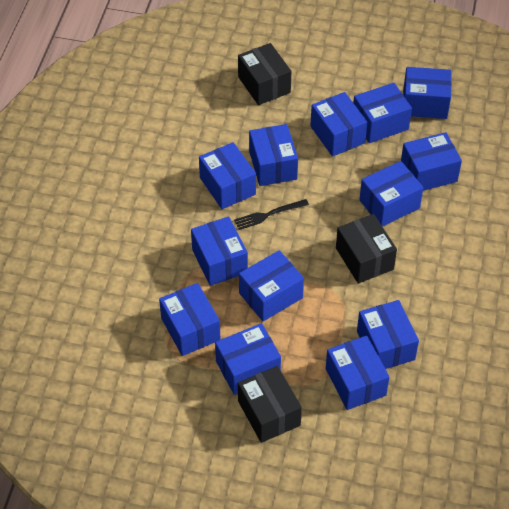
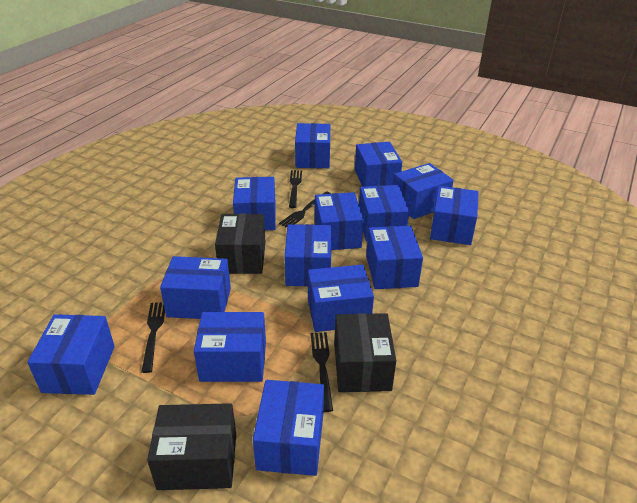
black fork: 1 -> 4
blue box: 13 -> 14

